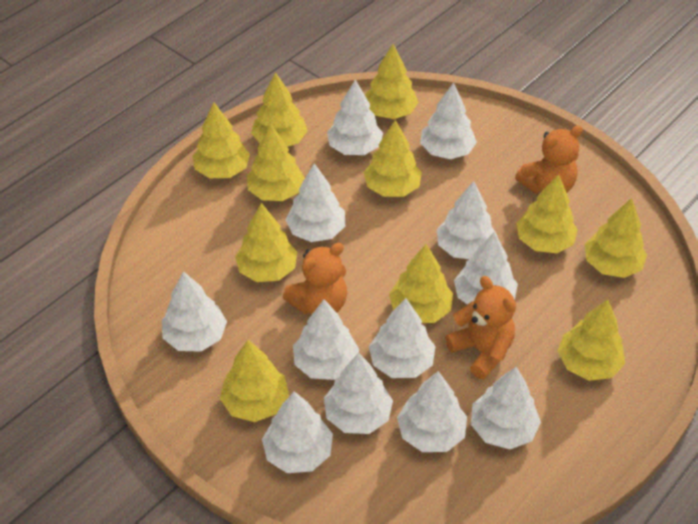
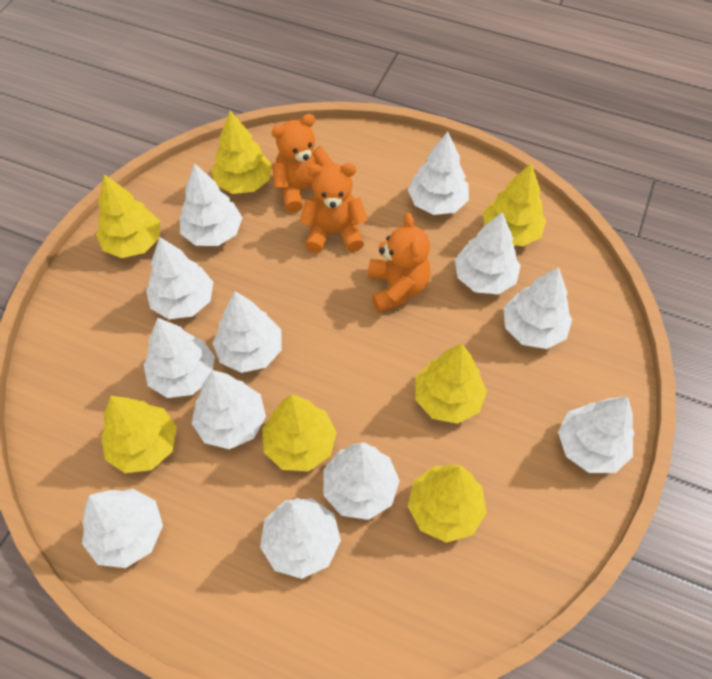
yellow tree: 11 -> 7

